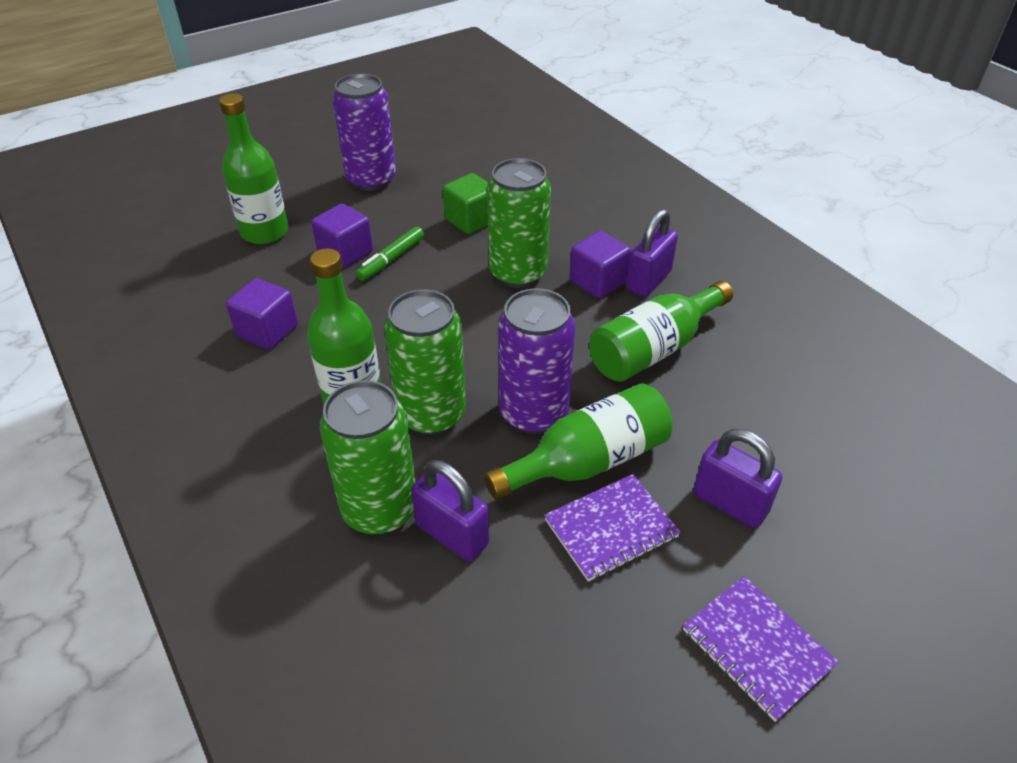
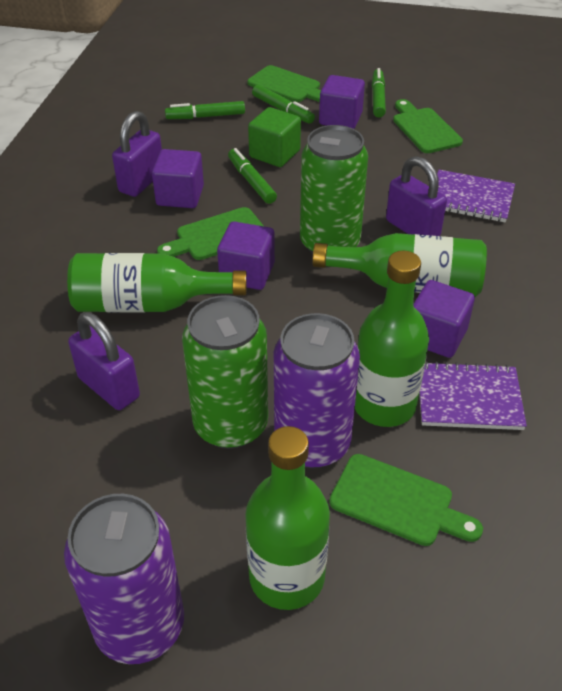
green can: 3 -> 2
green cutting board: 0 -> 4
green marker: 1 -> 4
purple cube: 3 -> 4

